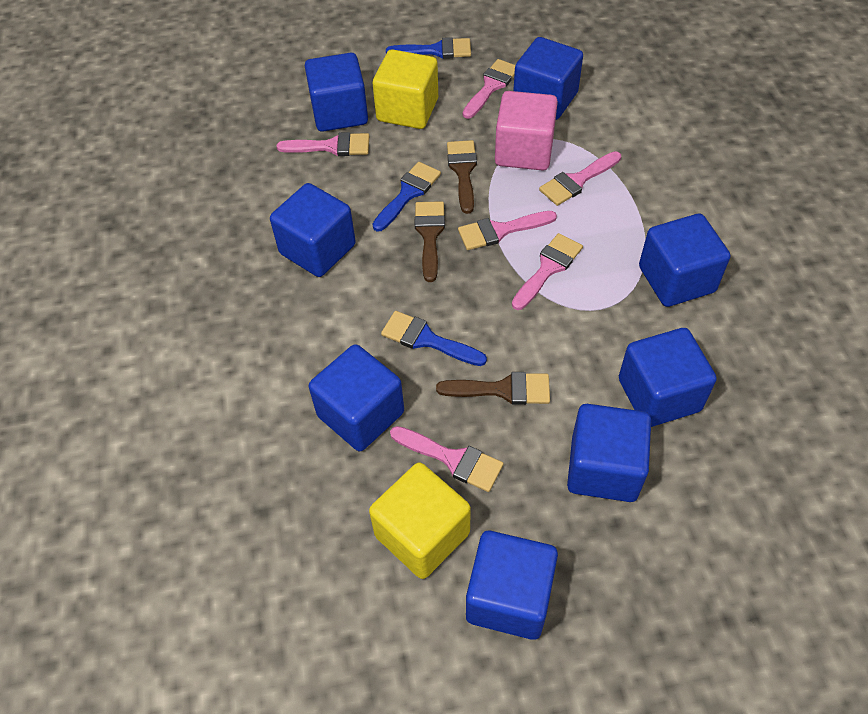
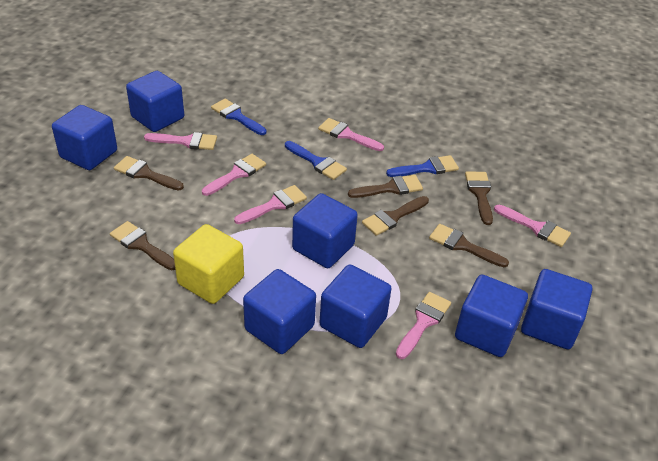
blue cube: 8 -> 7
brown brush: 3 -> 6
pink cube: 1 -> 0
yellow cube: 2 -> 1

